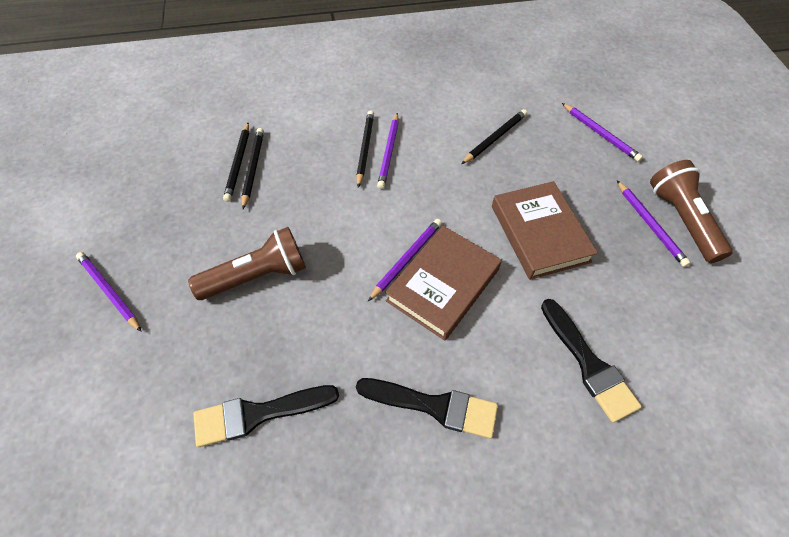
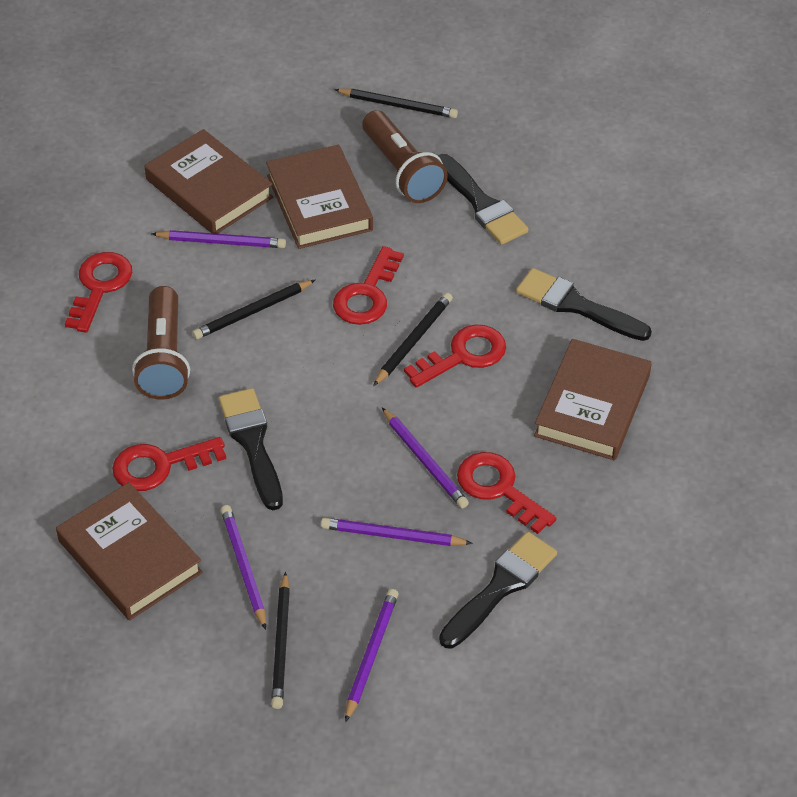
black brush: 3 -> 4
brown book: 2 -> 4
red key: 0 -> 5

